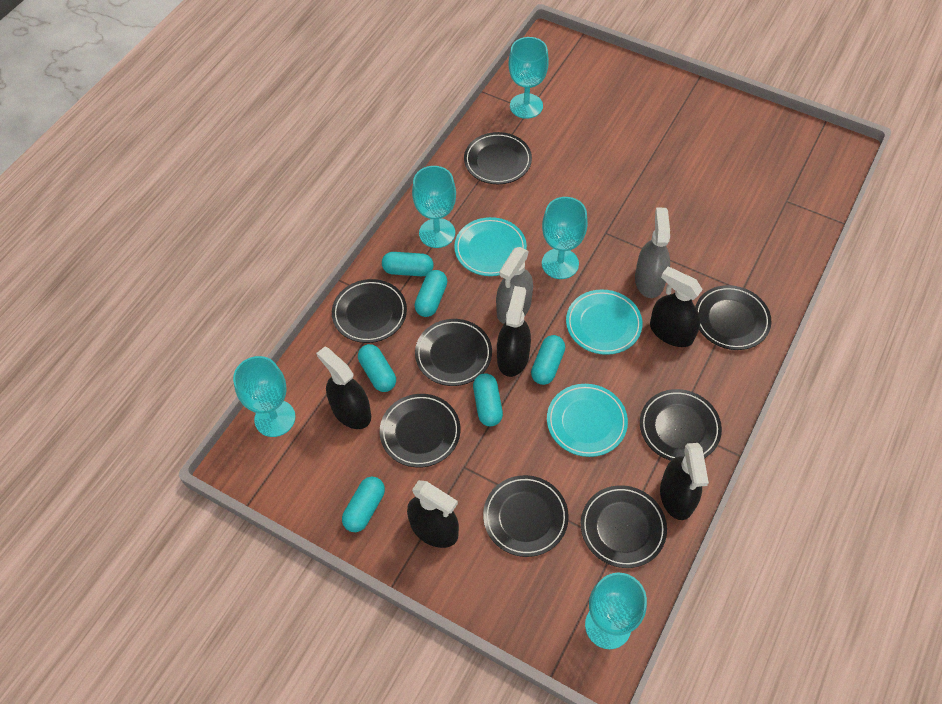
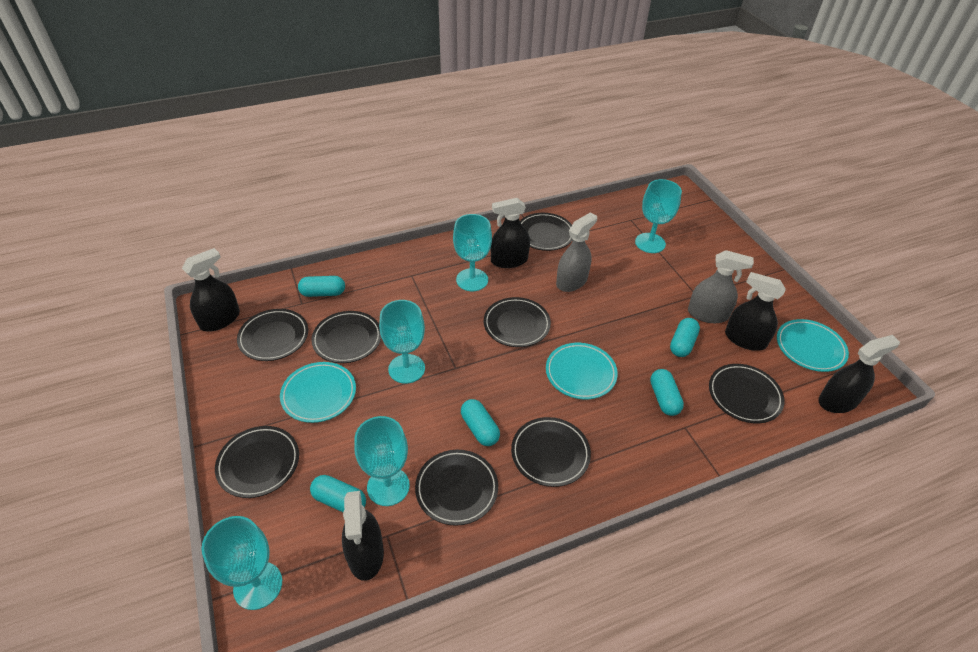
turquoise capsule: 6 -> 5

